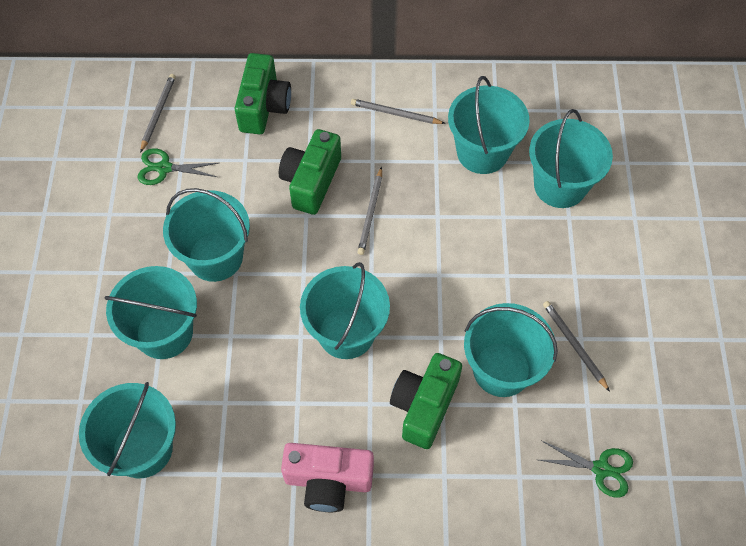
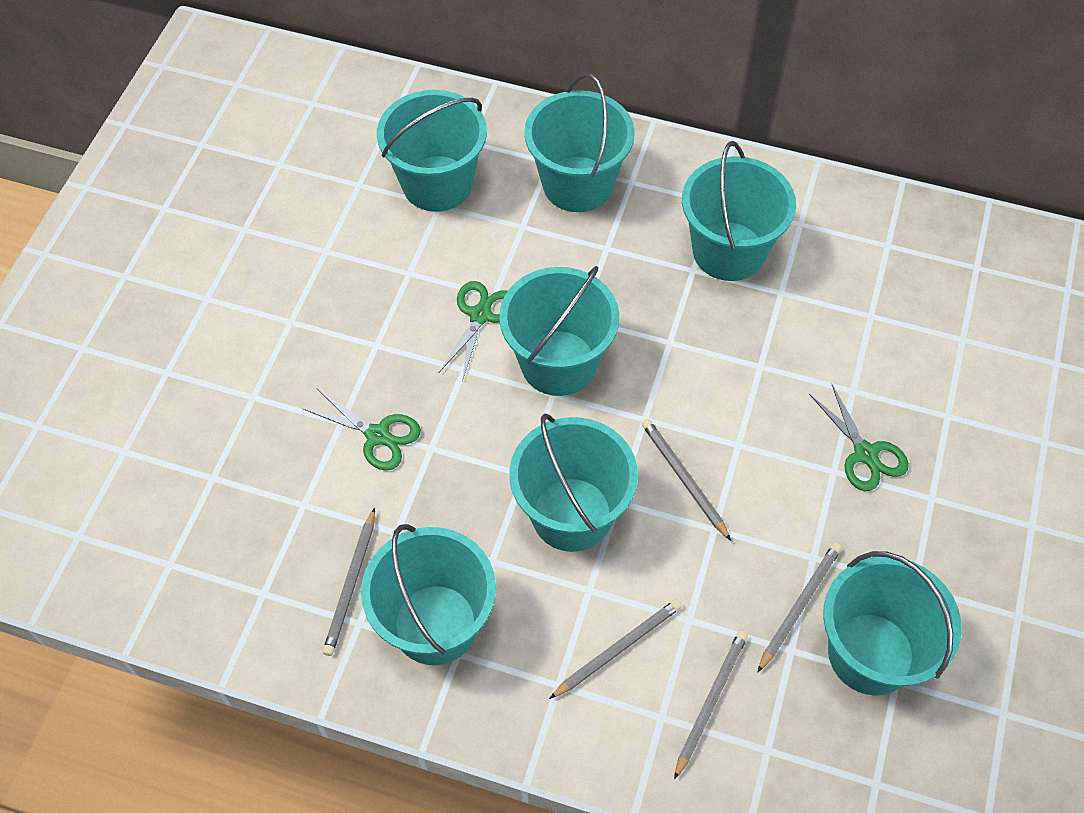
green camera: 3 -> 0
green scissors: 2 -> 3
grey pencil: 4 -> 5
pink camera: 1 -> 0

